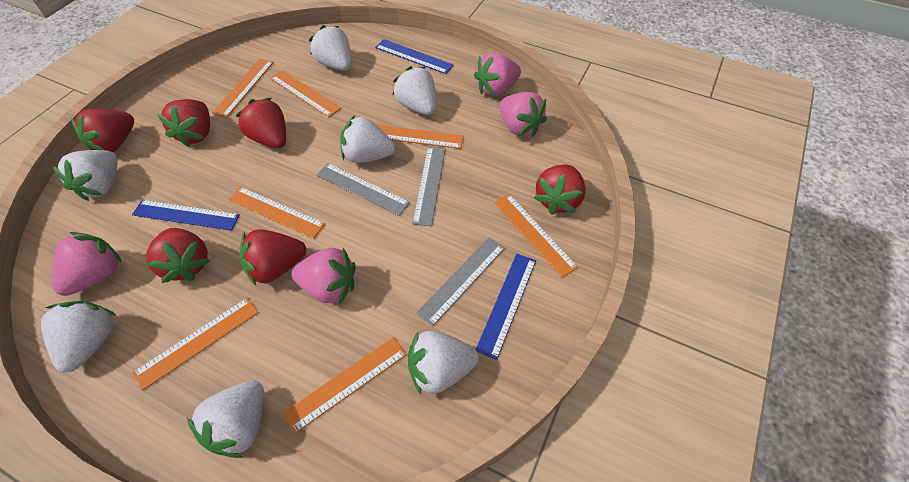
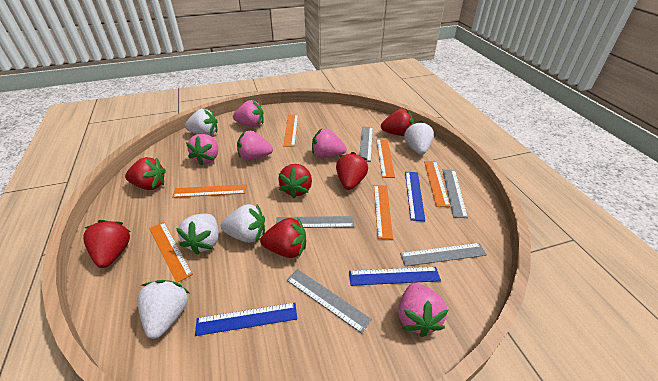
grey ruler: 3 -> 5
orange ruler: 7 -> 6
pink strawberry: 4 -> 5
white strawberry: 7 -> 5

